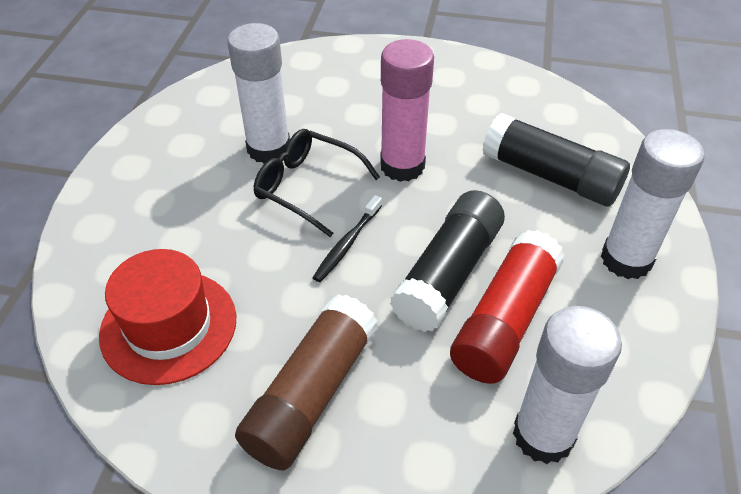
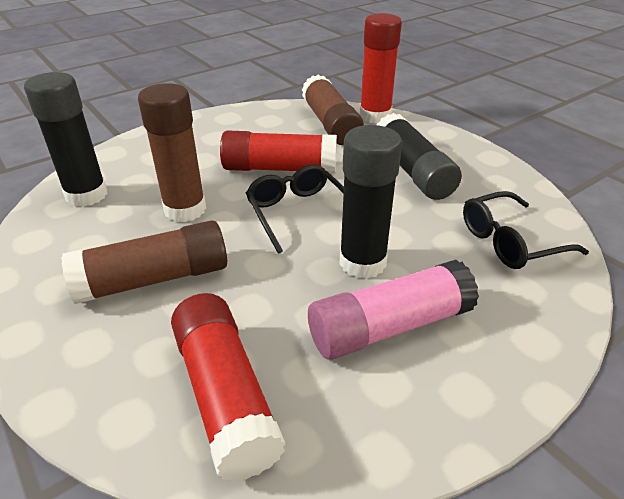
black glasses: 1 -> 2
black glue stick: 2 -> 3
black toothbrush: 1 -> 0
brown glue stick: 1 -> 3
red glue stick: 1 -> 3
red hat: 1 -> 0
white glue stick: 3 -> 0

